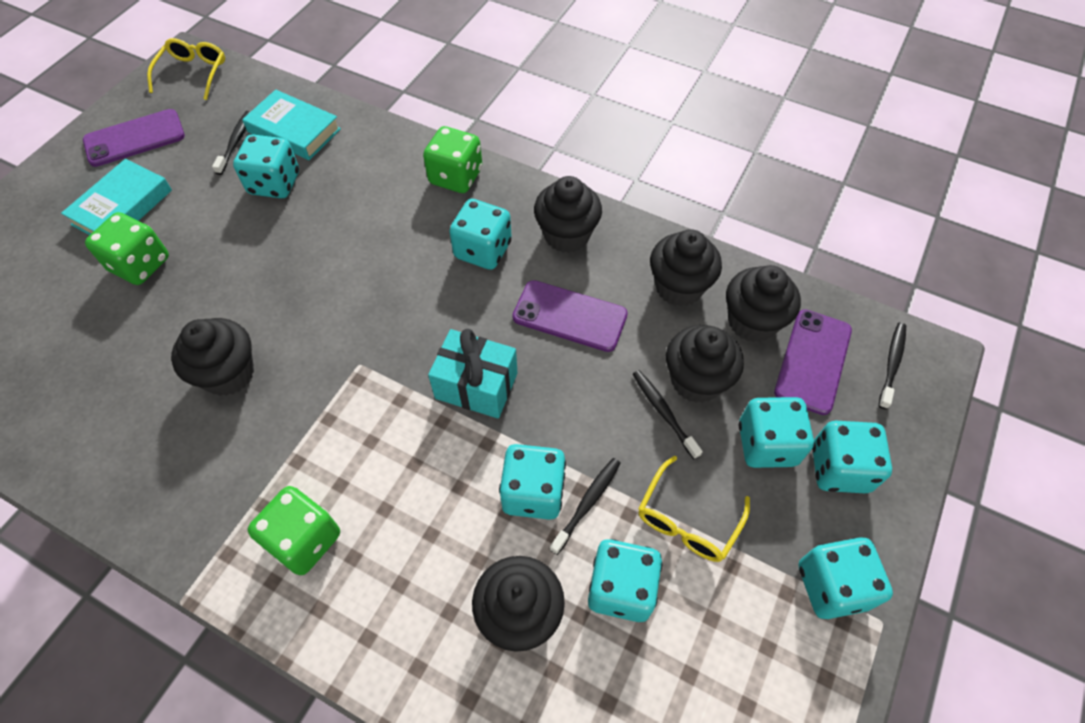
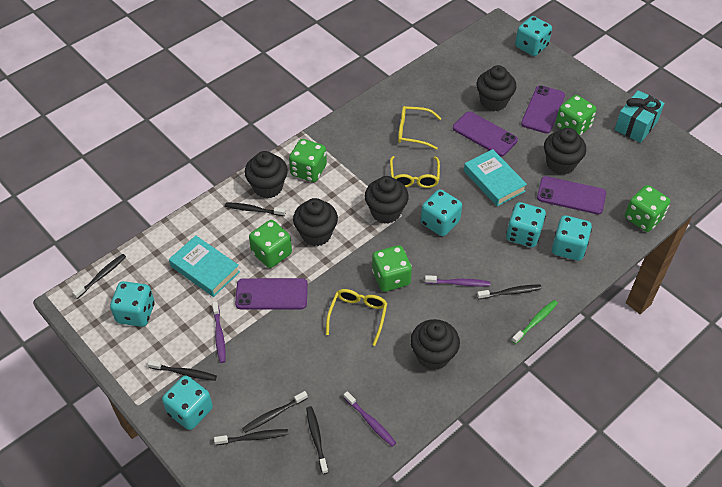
black toothbrush: 4 -> 7
green dice: 3 -> 5
green toothbrush: 0 -> 1
purple phone: 3 -> 4
purple toothbrush: 0 -> 3
turquoise dice: 7 -> 6
yellow glasses: 2 -> 3

